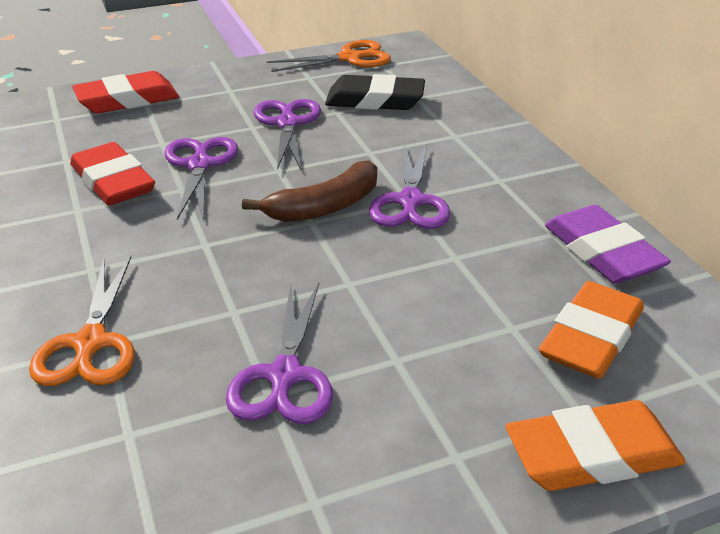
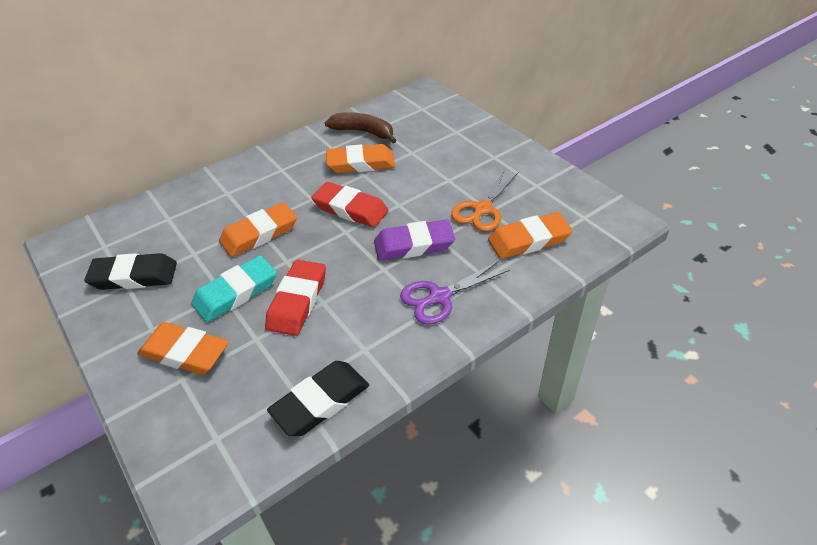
black eraser: 1 -> 2
orange eraser: 2 -> 4
orange scissors: 2 -> 1
purple scissors: 4 -> 1
turquoise eraser: 0 -> 1

